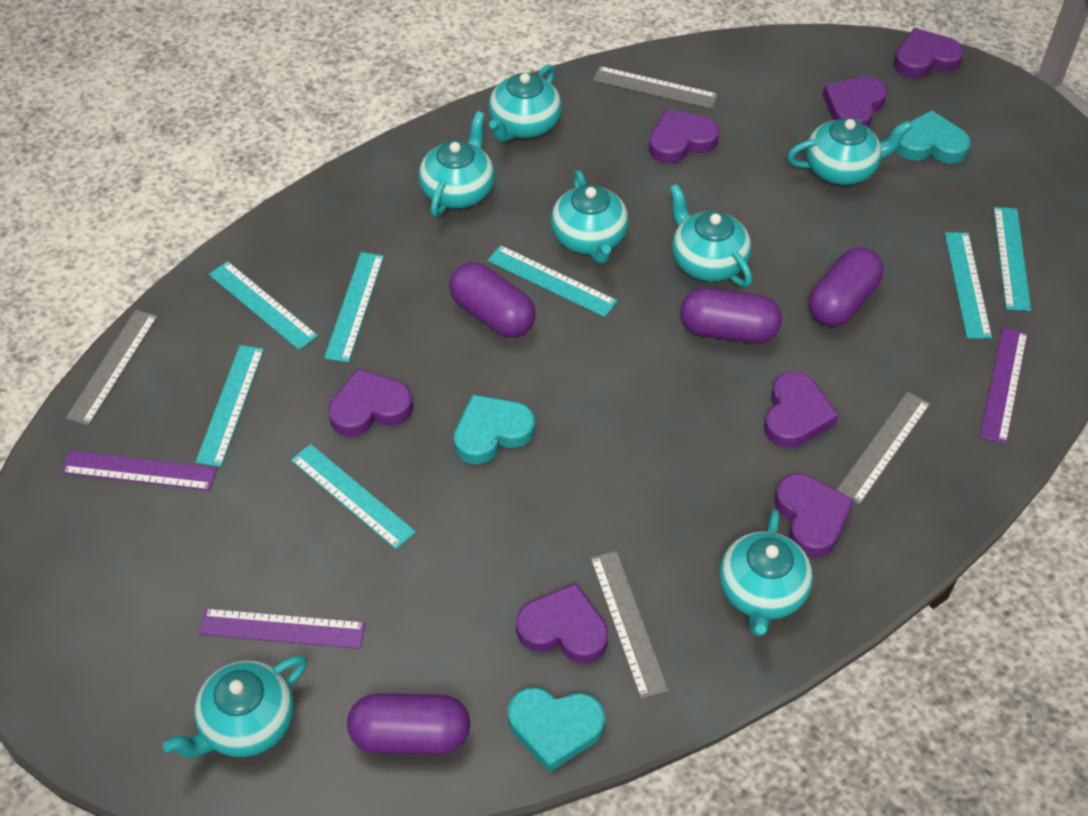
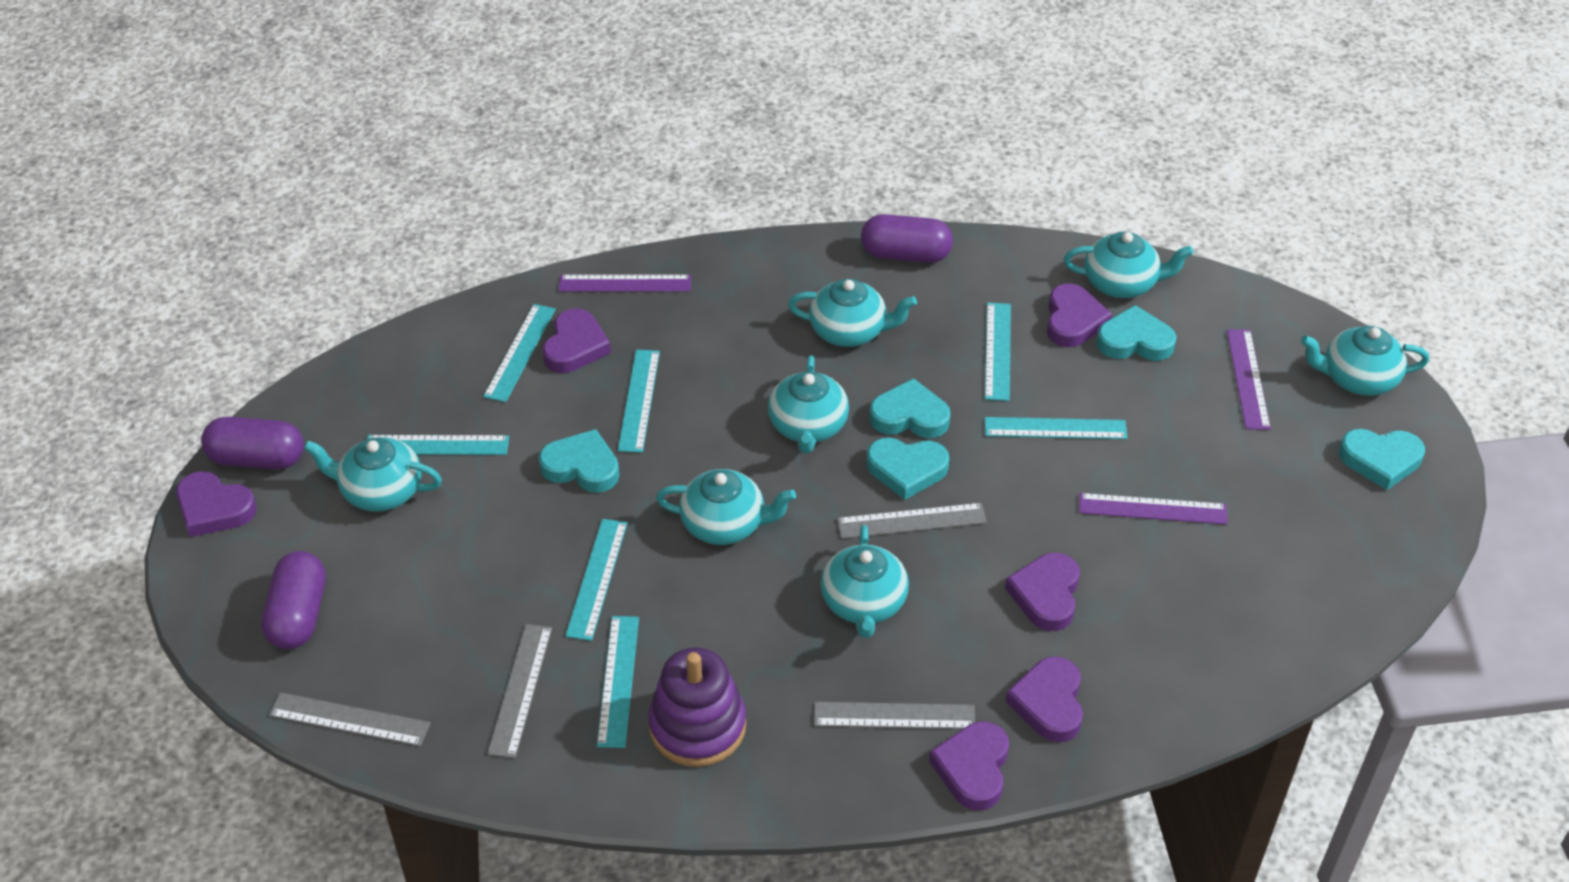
purple capsule: 4 -> 3
purple heart: 7 -> 6
purple stacking toy: 0 -> 1
turquoise heart: 3 -> 5

